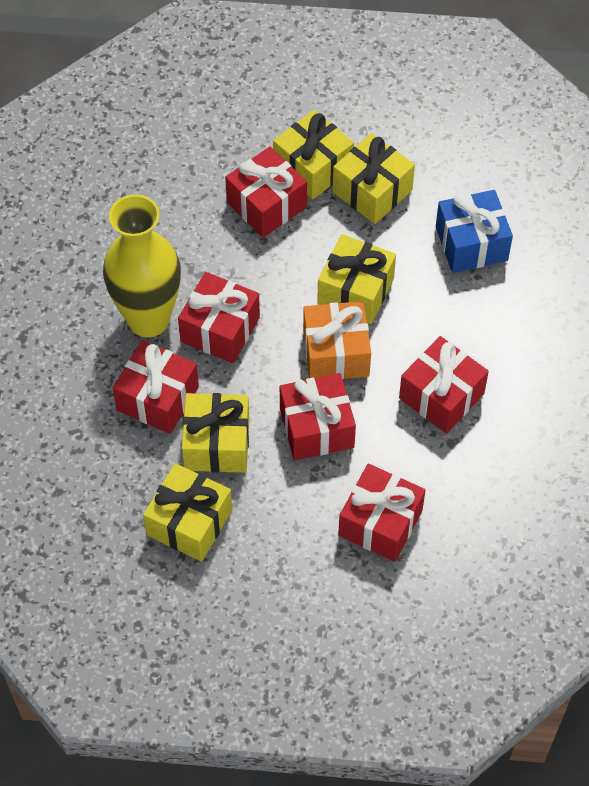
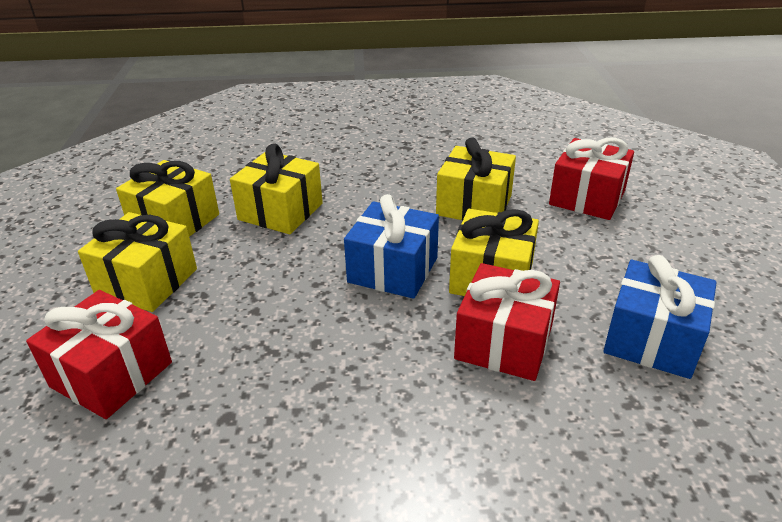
blue gift: 1 -> 2
orange gift: 1 -> 0
red gift: 6 -> 3
yellow vase: 1 -> 0

